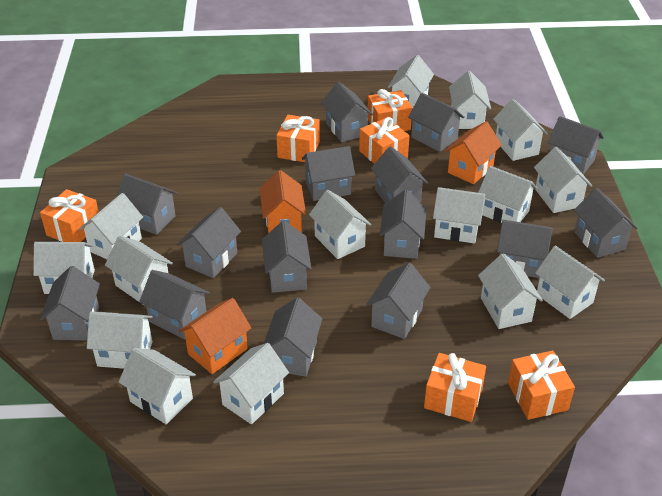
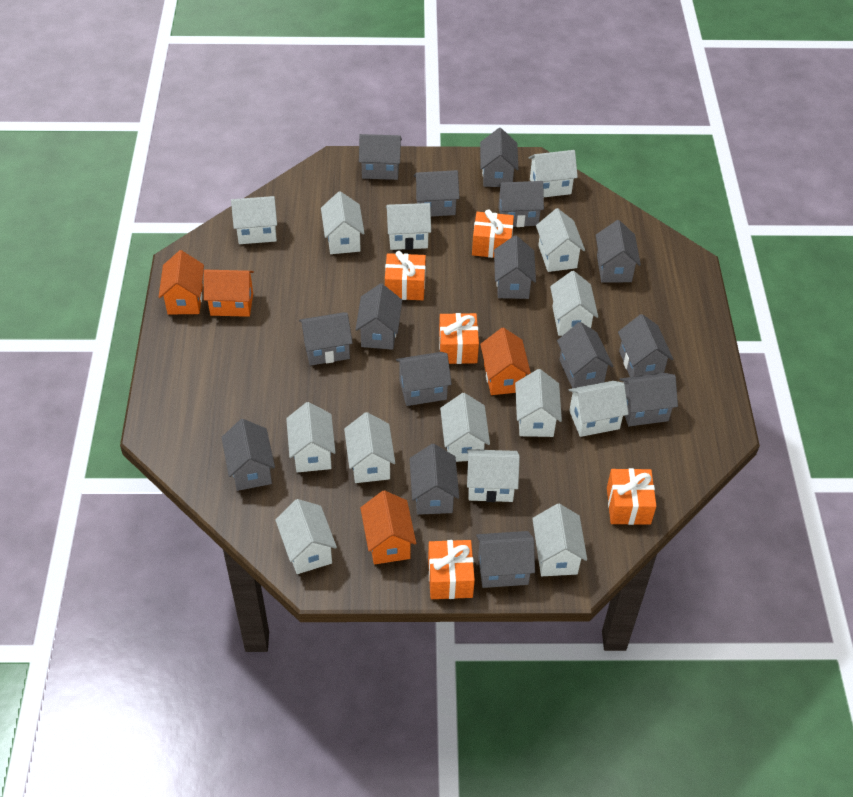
orange gift: 6 -> 5
orange house: 3 -> 4
white house: 15 -> 14

